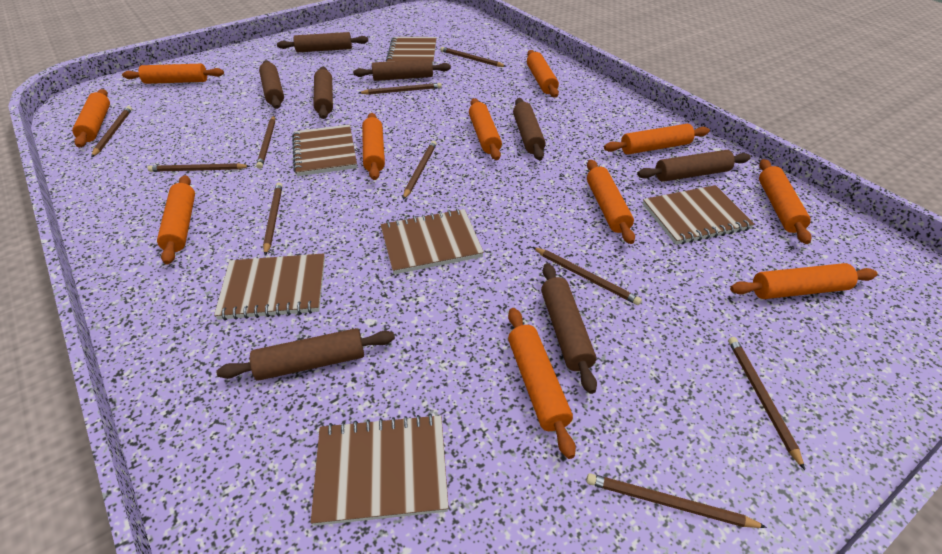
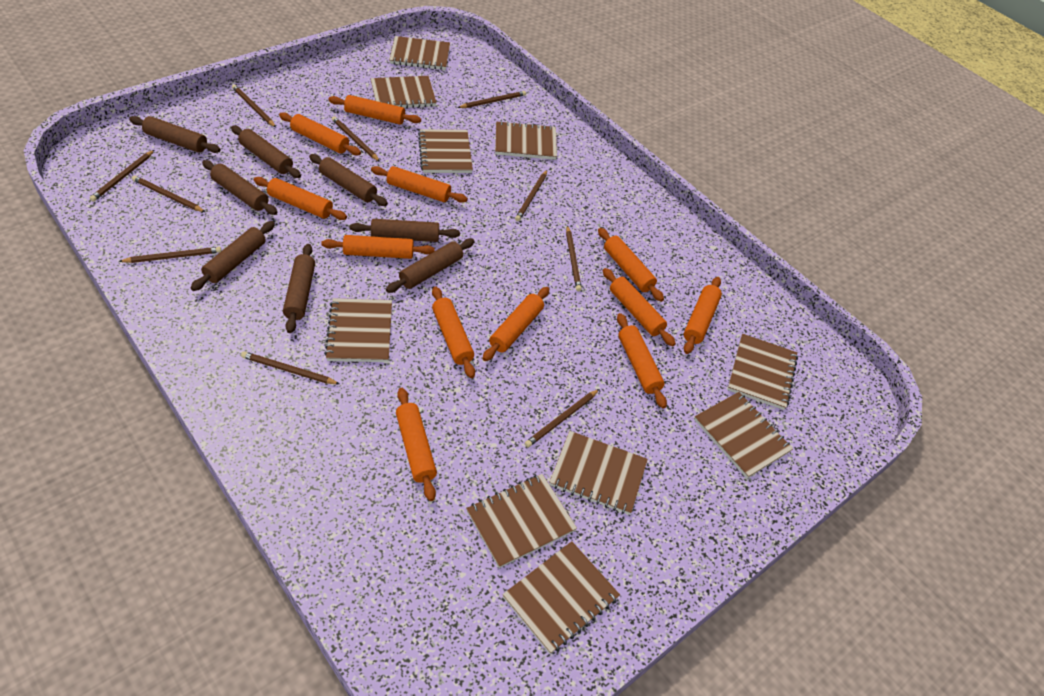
brown notebook: 6 -> 10
orange rolling pin: 11 -> 12

